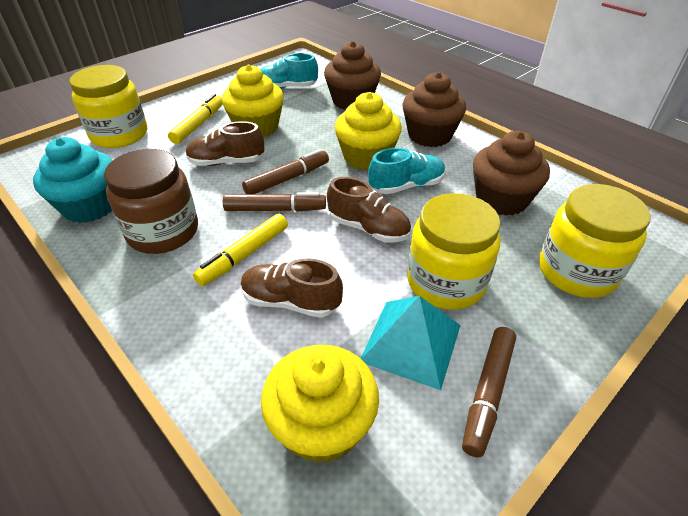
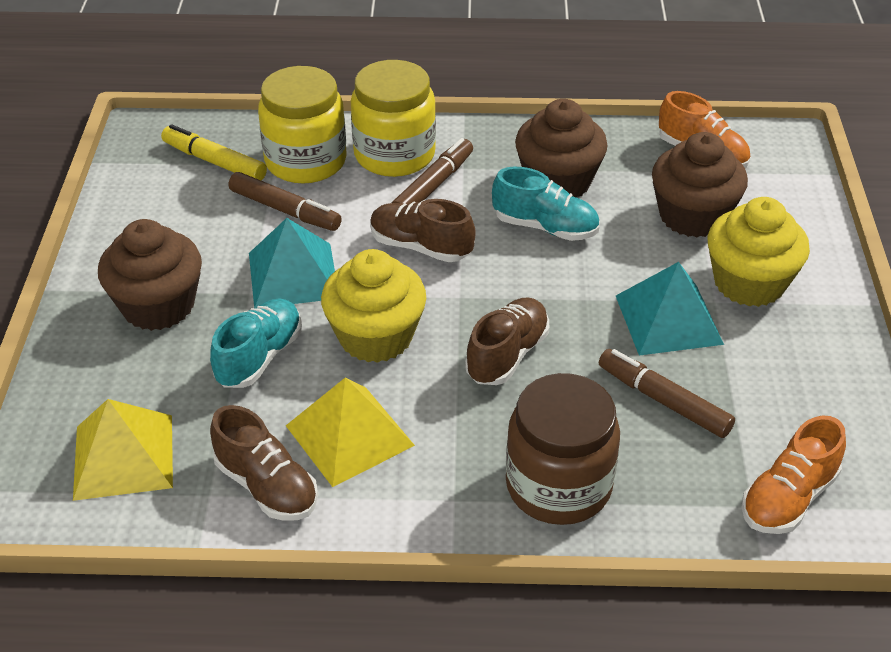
orange shoe: 0 -> 2
turquoise cupcake: 1 -> 0
turquoise pyramid: 1 -> 2
yellow cupcake: 3 -> 2
yellow jar: 3 -> 2
yellow marker: 2 -> 1
yellow pyramid: 0 -> 2

